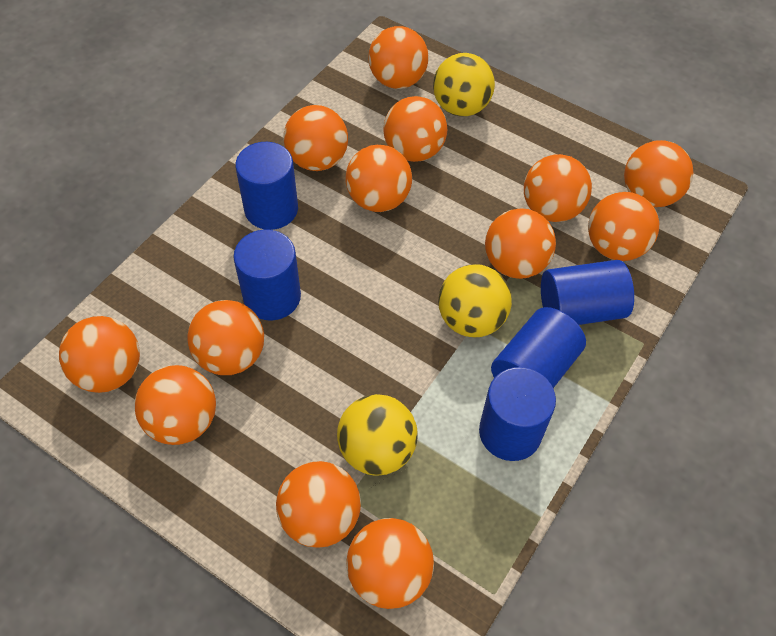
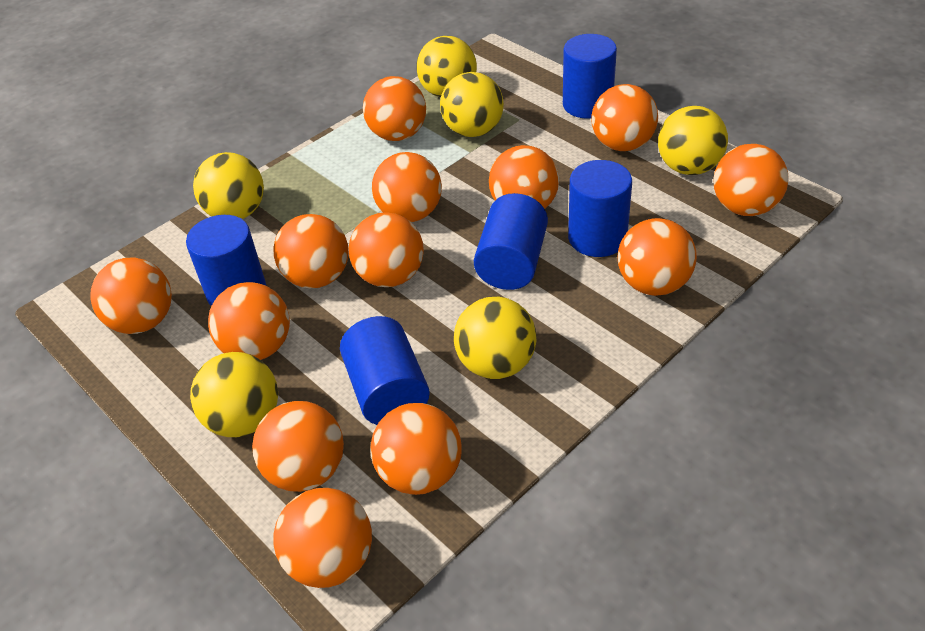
yellow ball: 3 -> 6

